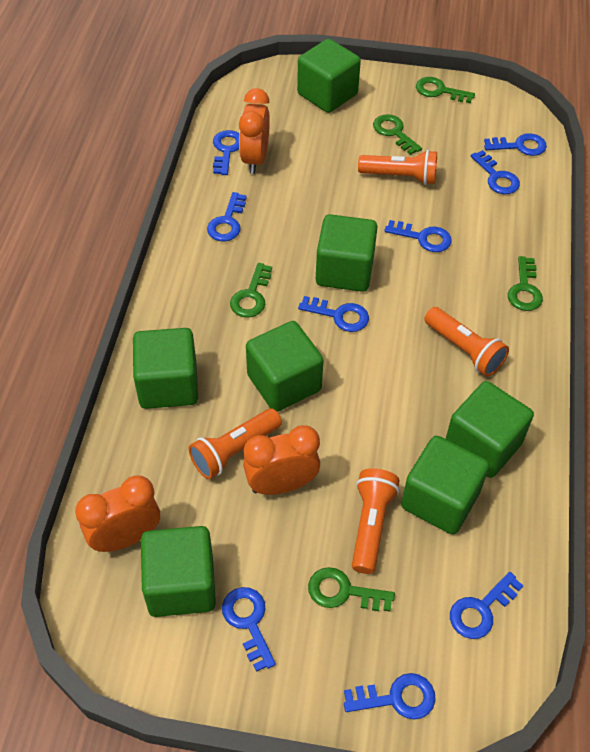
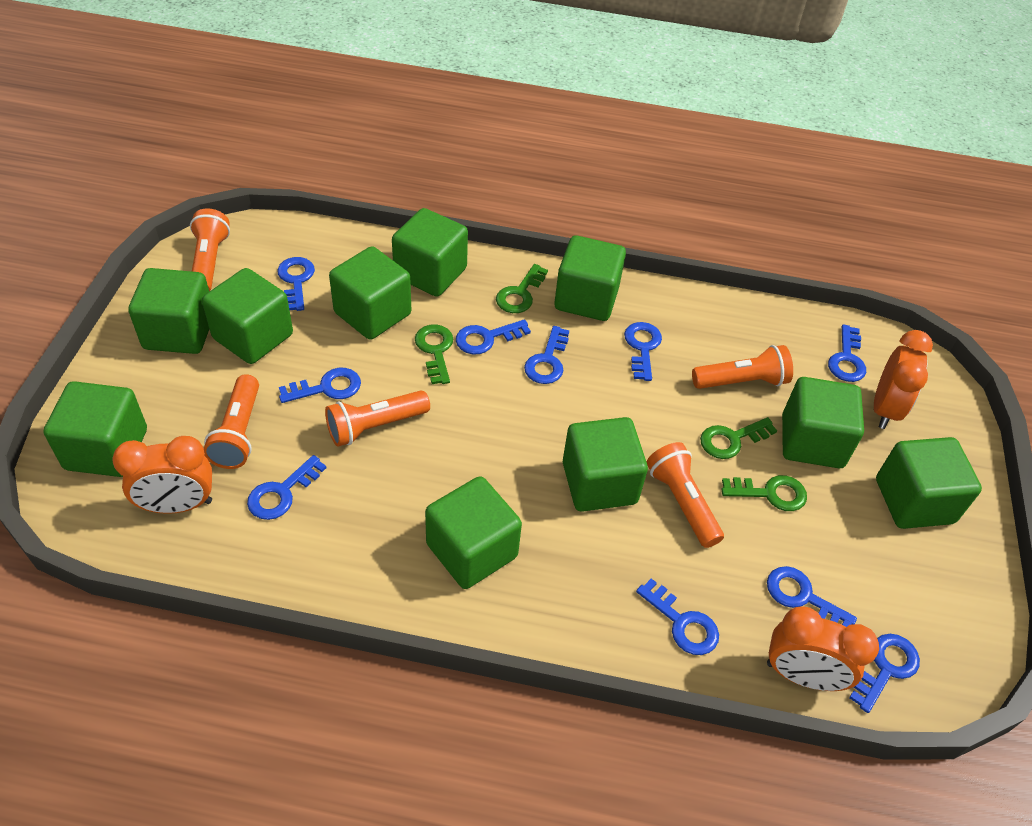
blue key: 9 -> 10
green cube: 7 -> 10
green key: 5 -> 4
orange flashlight: 4 -> 5

